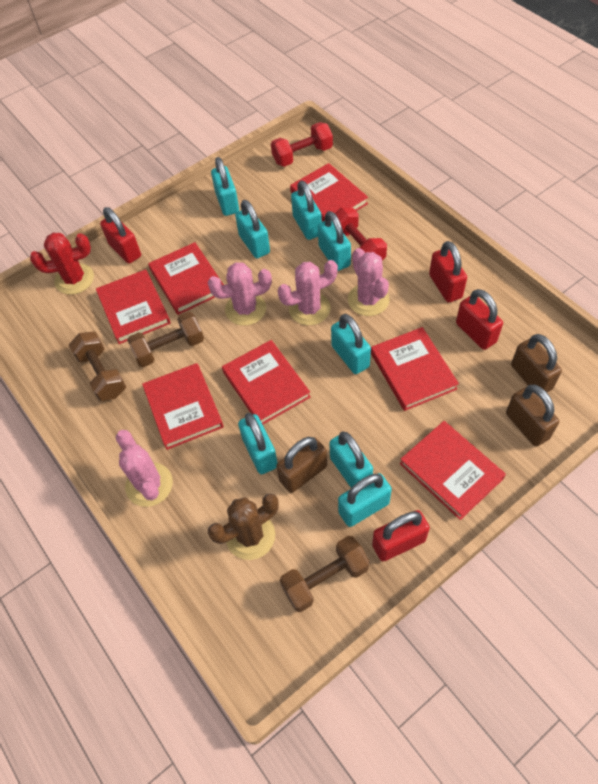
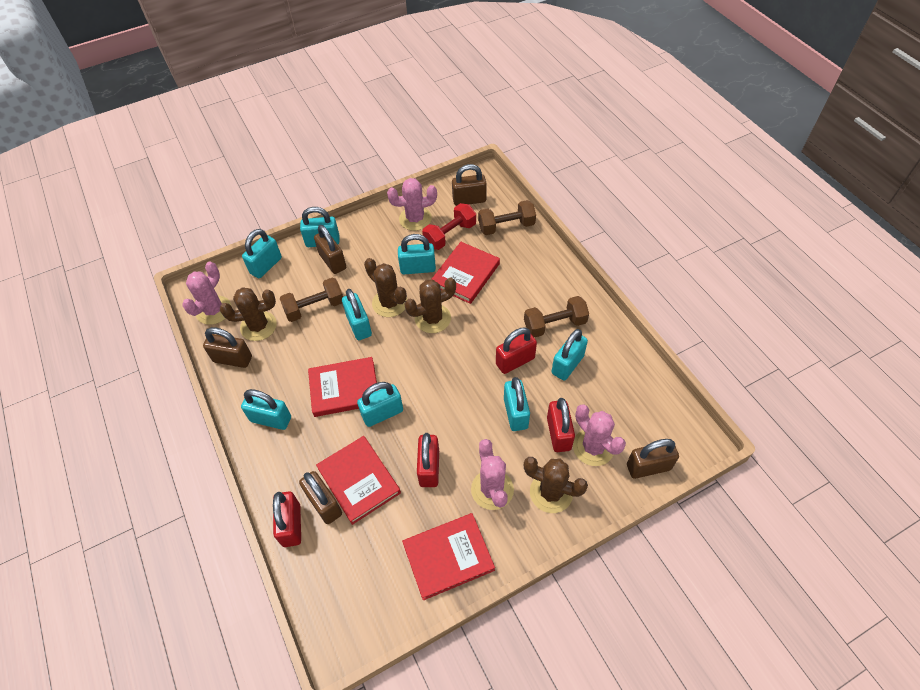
brown cactus: 1 -> 4
brown padlock: 3 -> 5
red book: 7 -> 4
red cactus: 1 -> 0
red dumbbell: 2 -> 1

